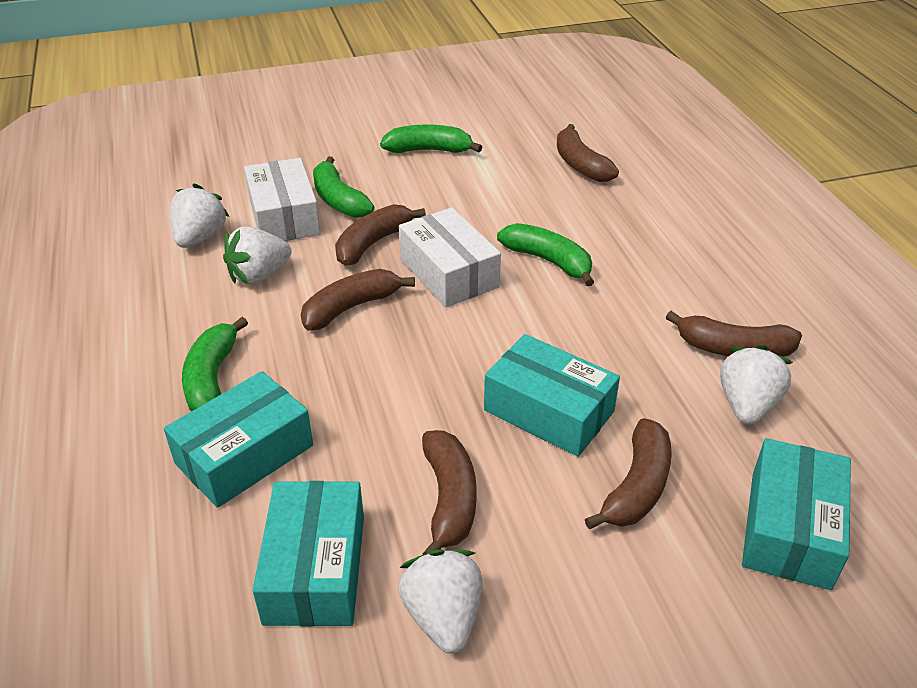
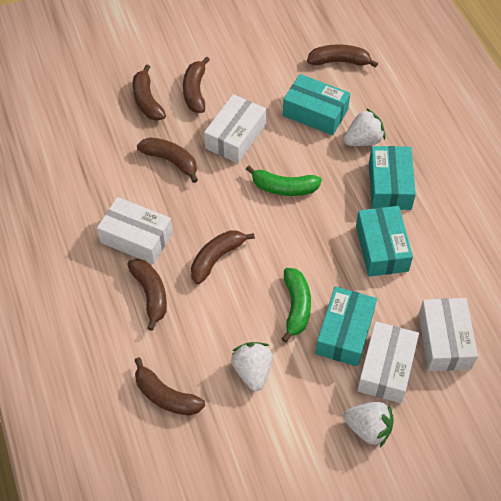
brown banana: 6 -> 7
green banana: 4 -> 2
white box: 2 -> 4
white strawberry: 4 -> 3

